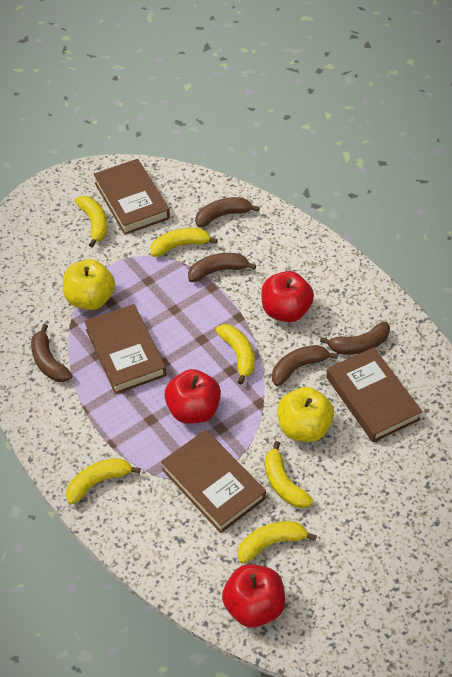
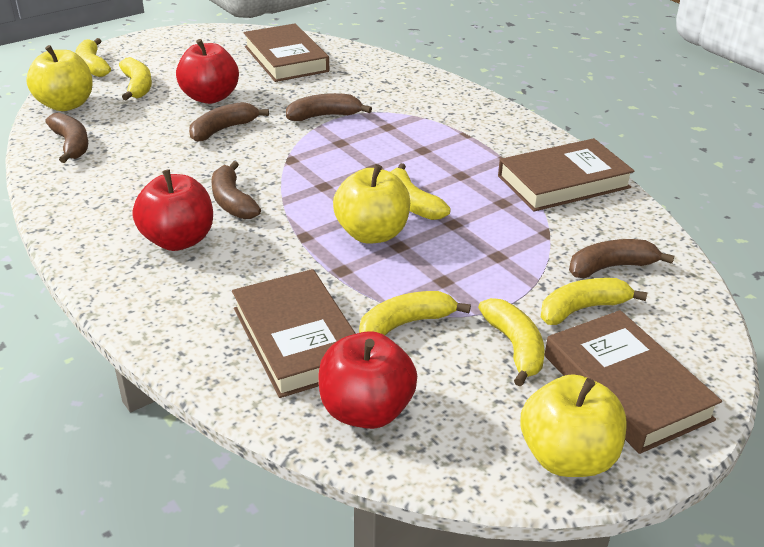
yellow apple: 2 -> 3

